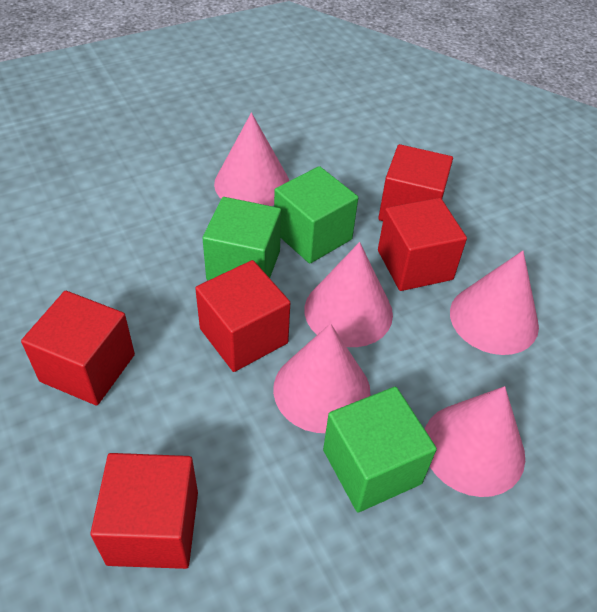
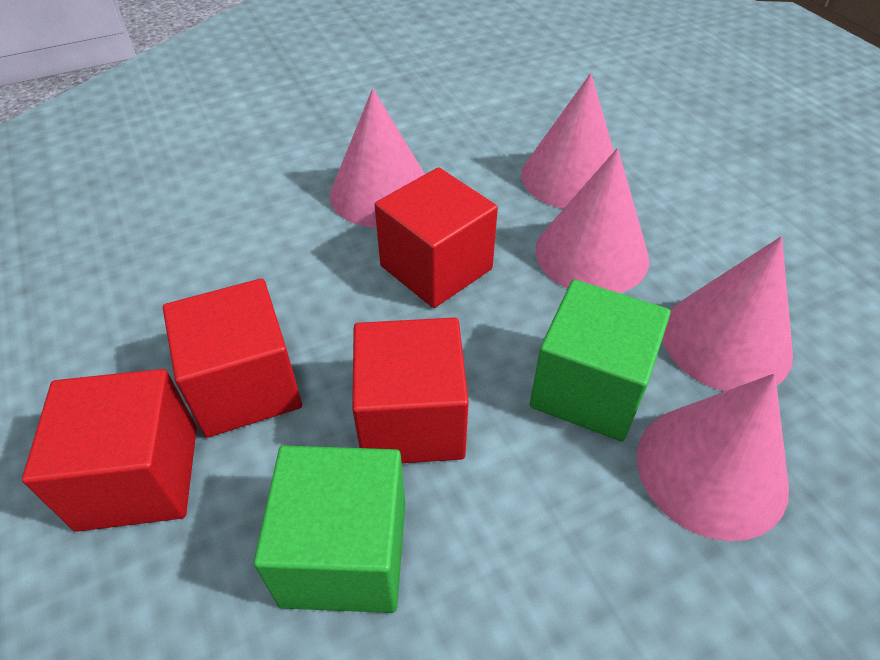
green cube: 3 -> 2
red cube: 5 -> 4

